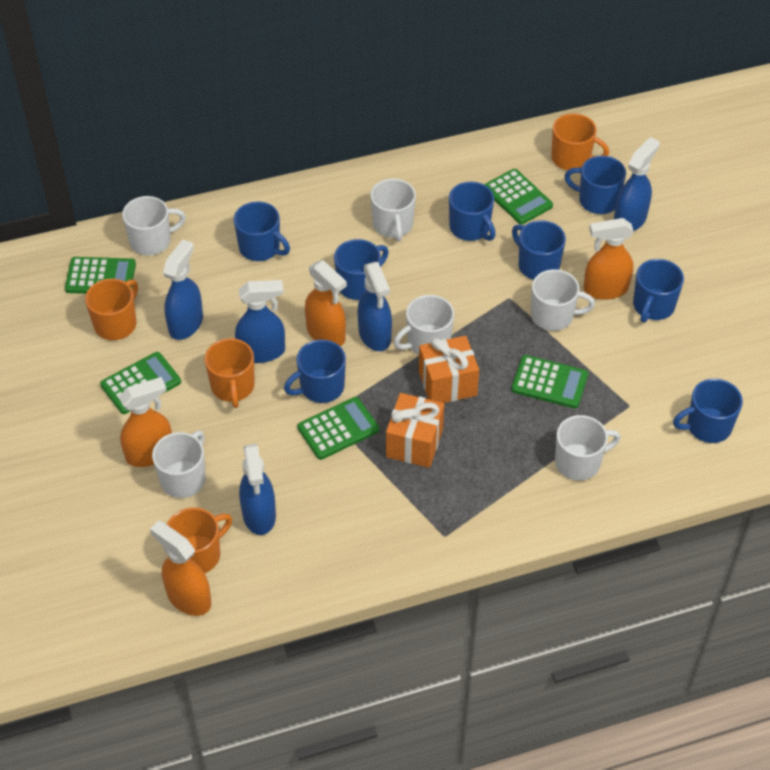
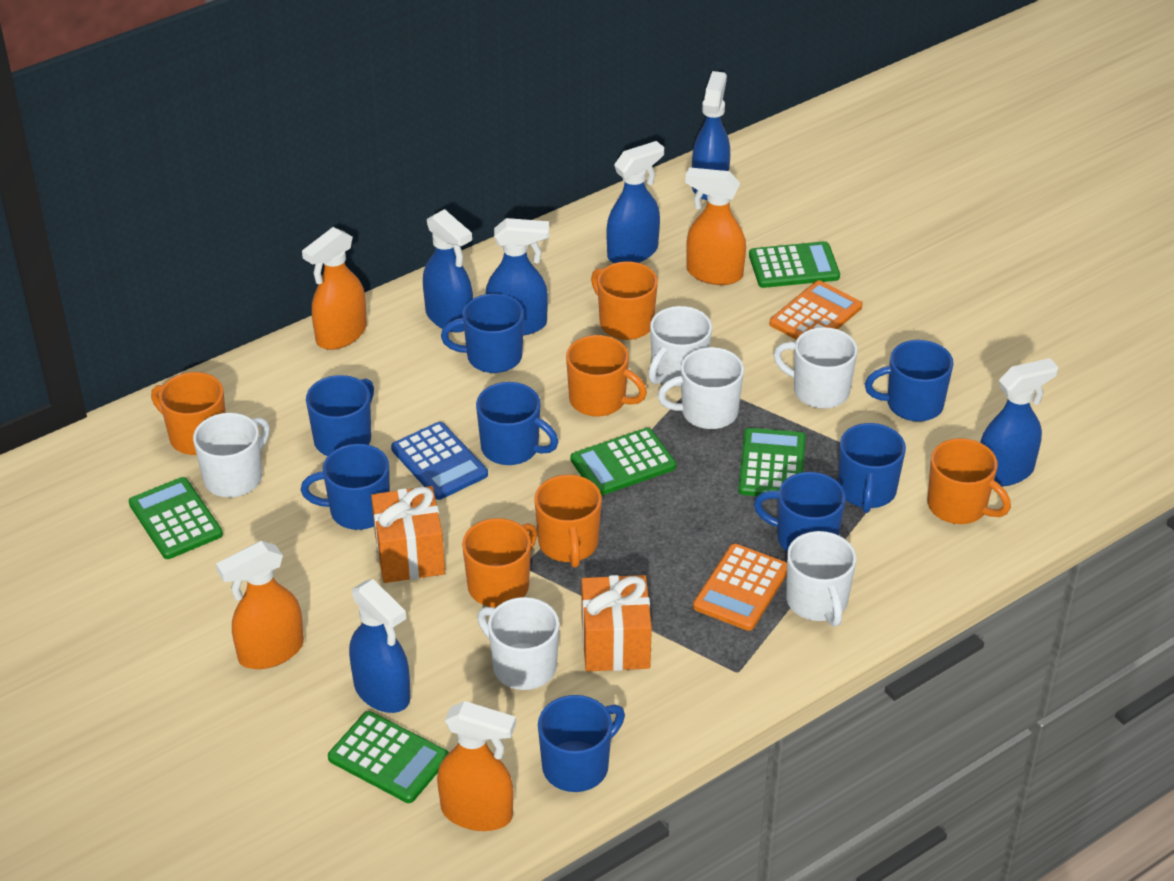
blue calculator: 0 -> 1
blue spray bottle: 5 -> 6
orange calculator: 0 -> 2
orange mug: 4 -> 6

